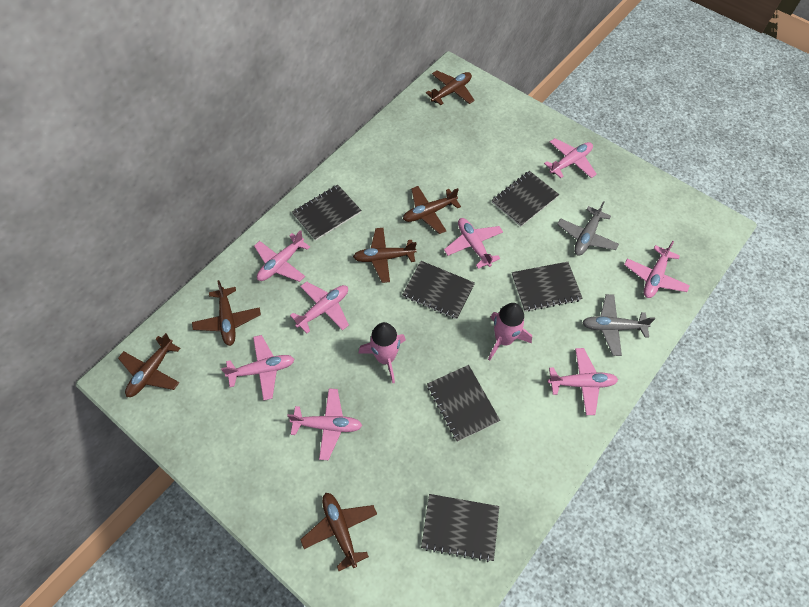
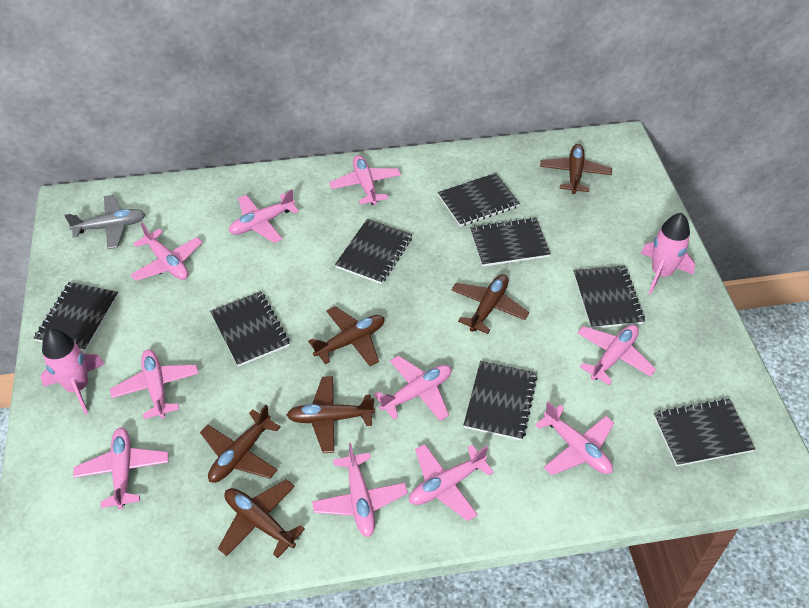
black notebook: 6 -> 8
grey plane: 2 -> 1
pink plane: 8 -> 10

